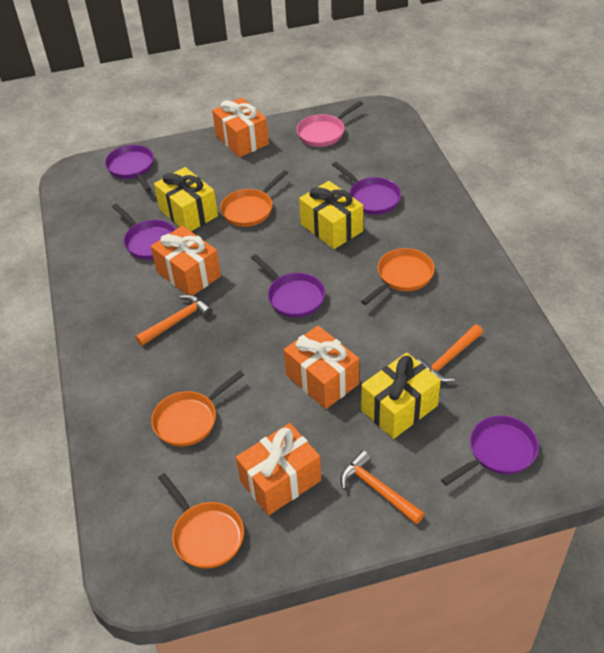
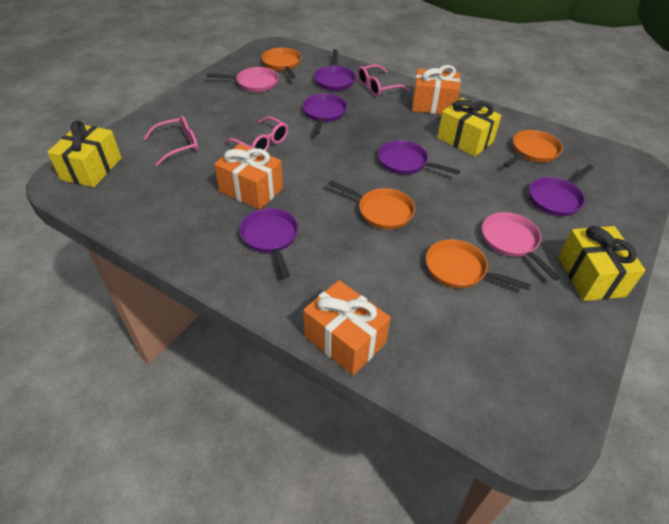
orange gift: 4 -> 3
orange hammer: 3 -> 0
pink glasses: 0 -> 3
pink pan: 1 -> 2

